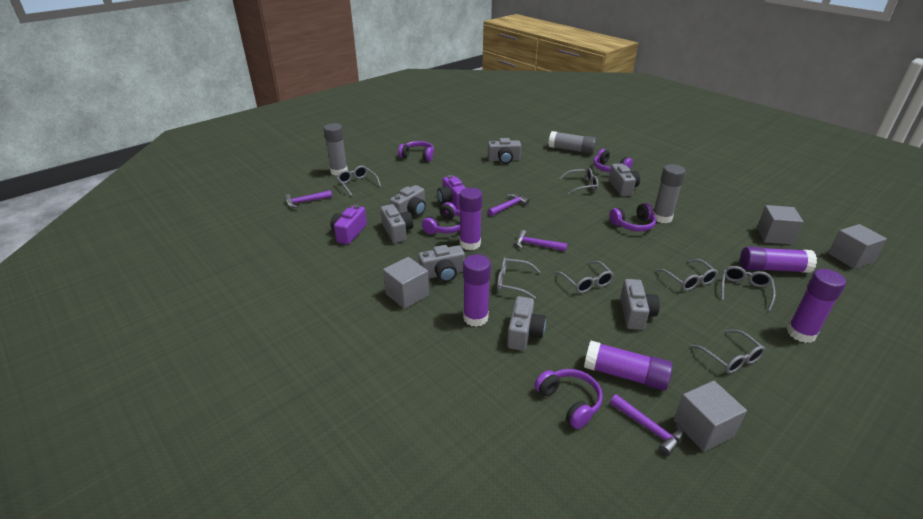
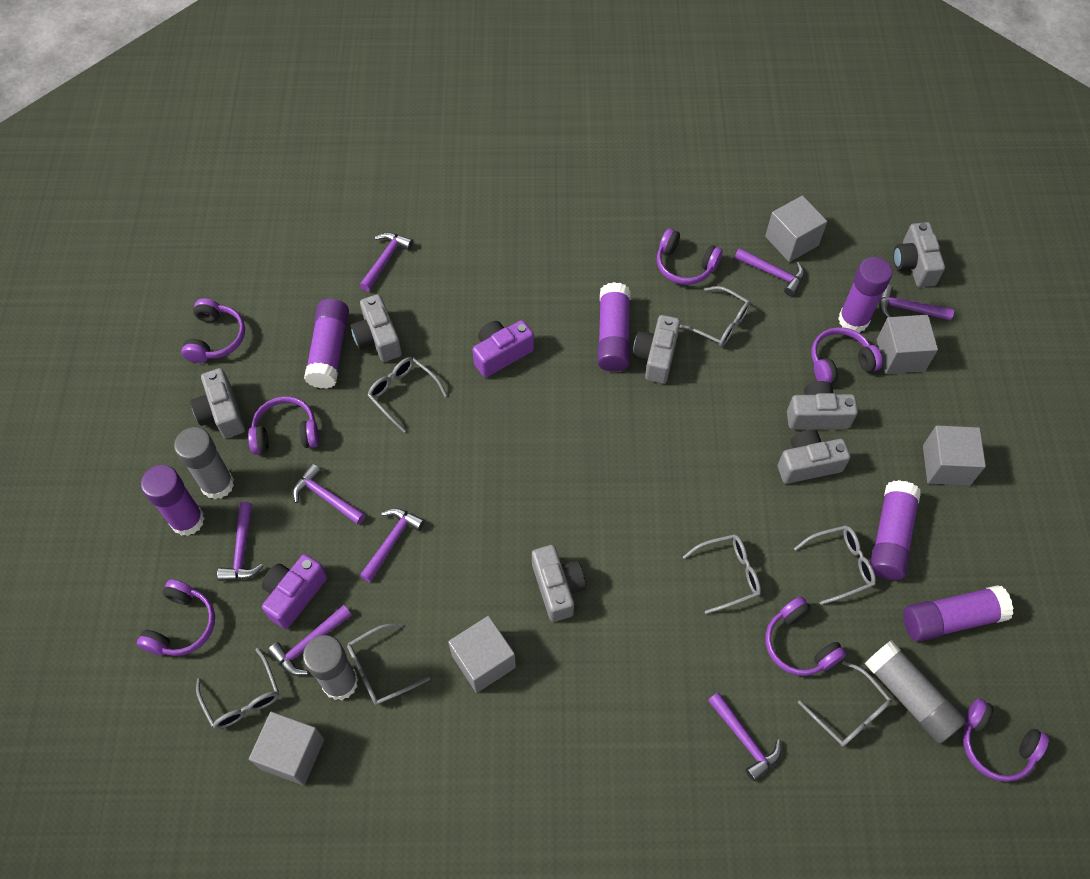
grey cube: 4 -> 5
purple glue stick: 5 -> 6
purple hammer: 4 -> 8
purple headphones: 5 -> 7

